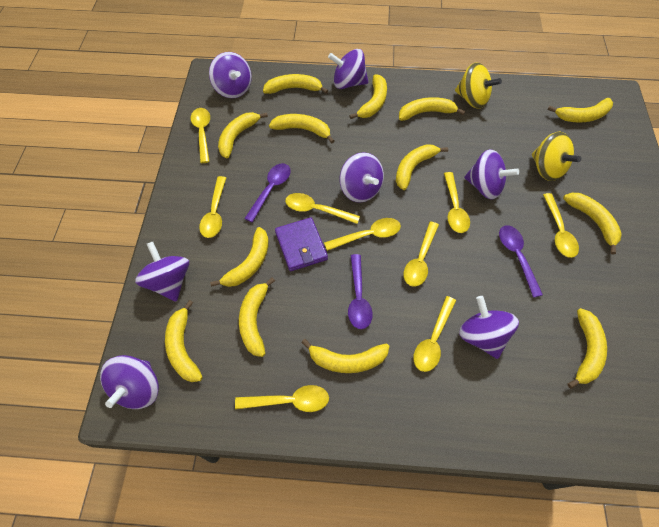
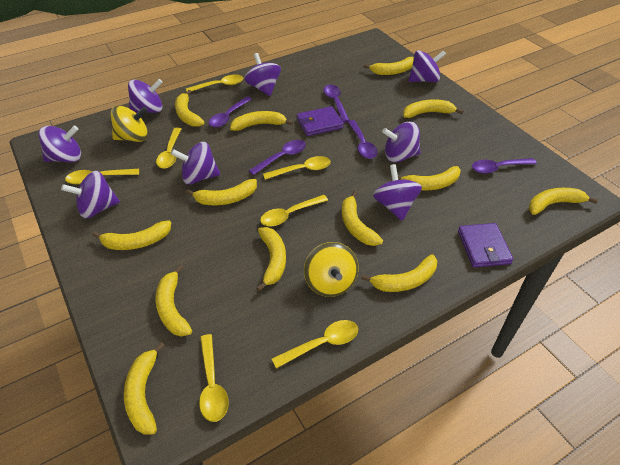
purple spinning top: 7 -> 8
purple spoon: 3 -> 5
purple wallet: 1 -> 2
yellow spoon: 9 -> 7

